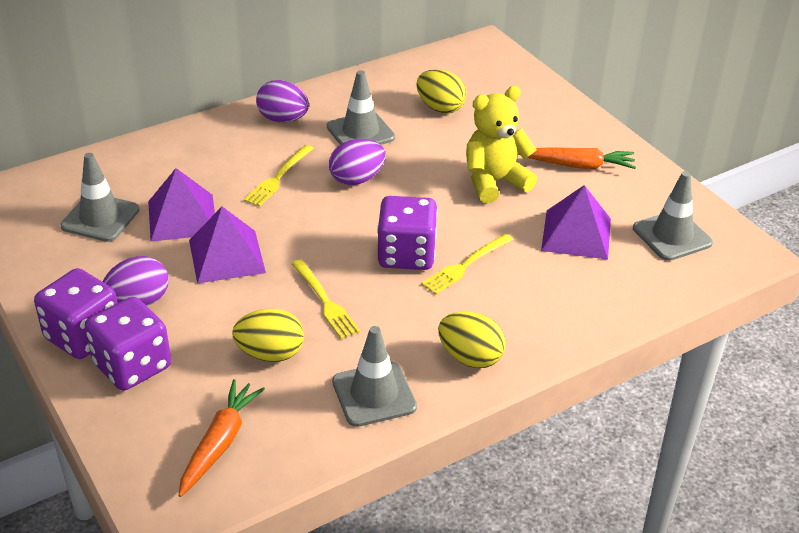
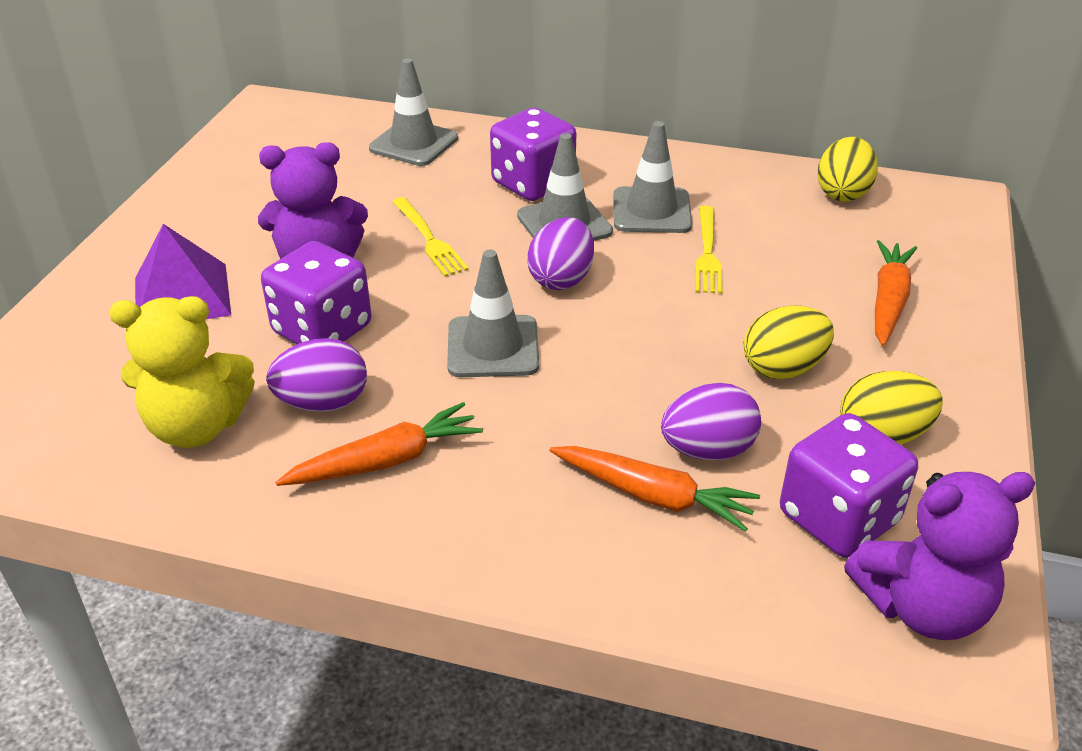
orange carrot: 2 -> 3
purple pyramid: 3 -> 1
purple teddy bear: 0 -> 2
yellow fork: 3 -> 2

